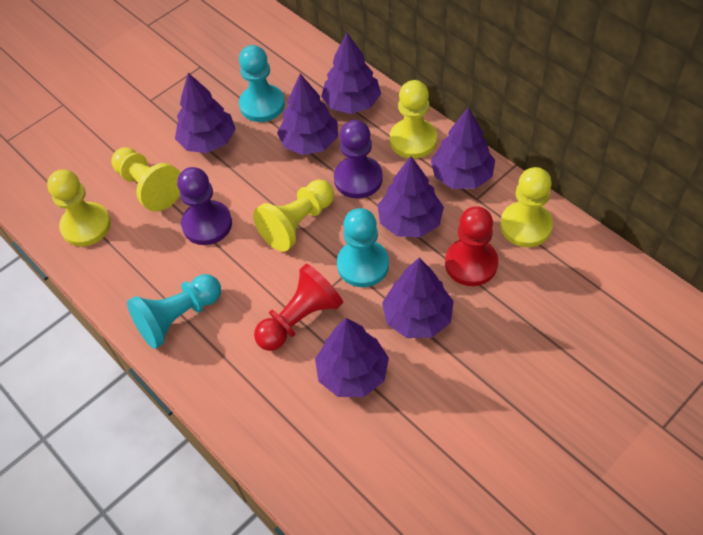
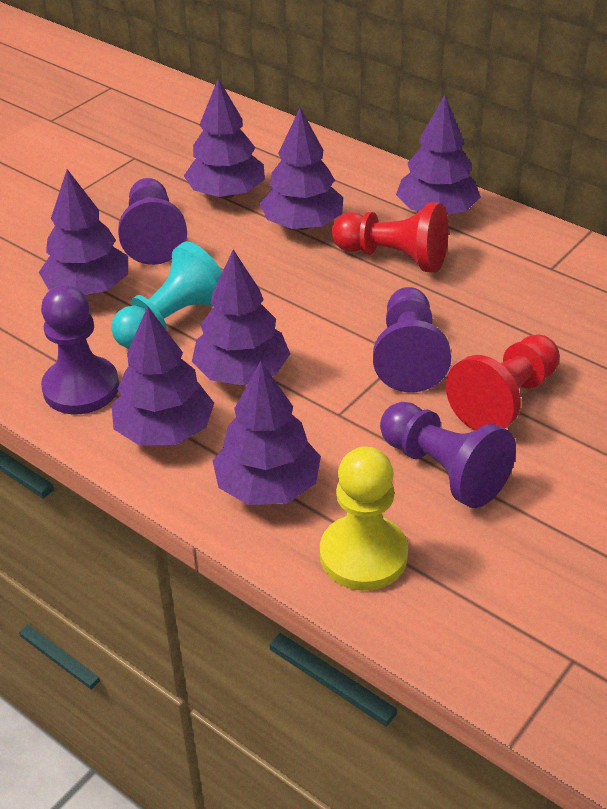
purple pawn: 2 -> 4
turquoise pawn: 3 -> 1
yellow pawn: 5 -> 1

